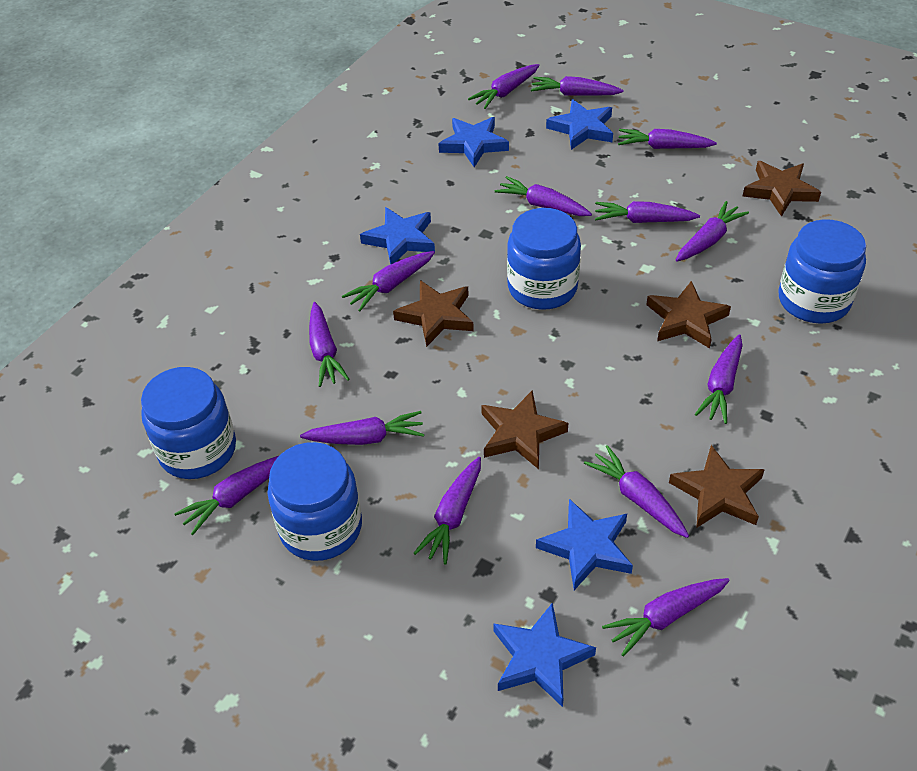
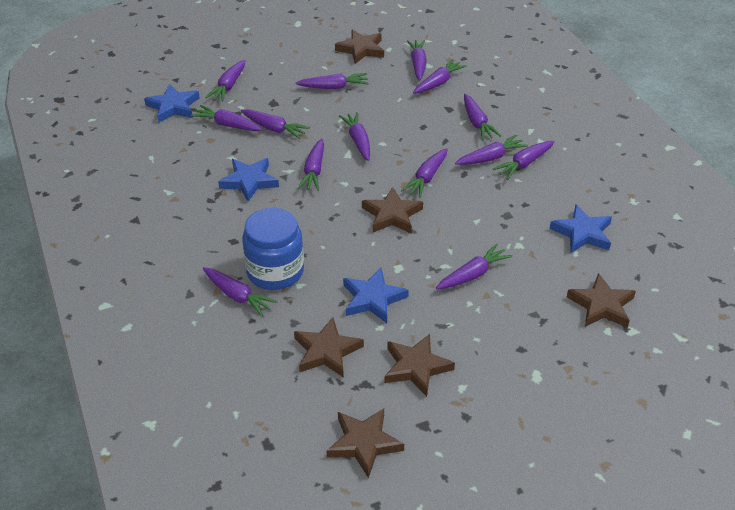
blue jar: 4 -> 1
blue star: 5 -> 4
brown star: 5 -> 6

